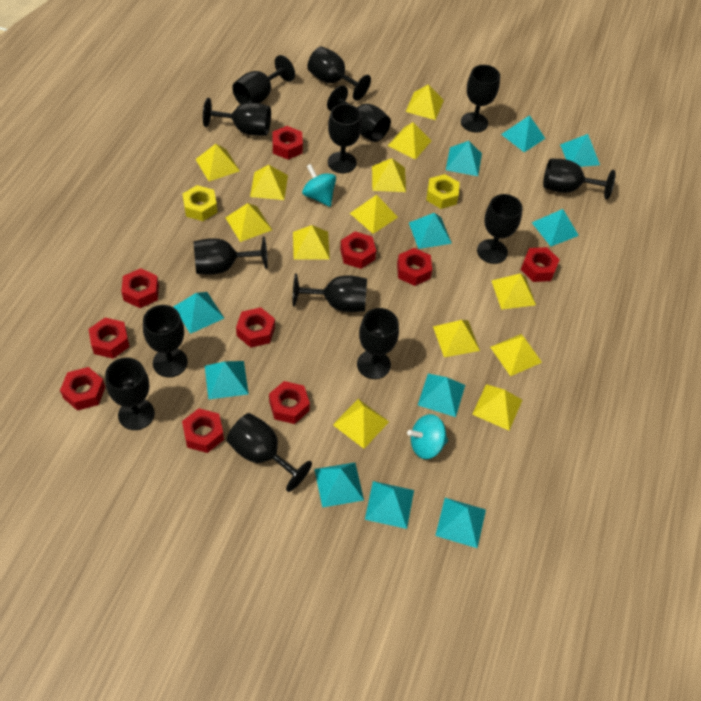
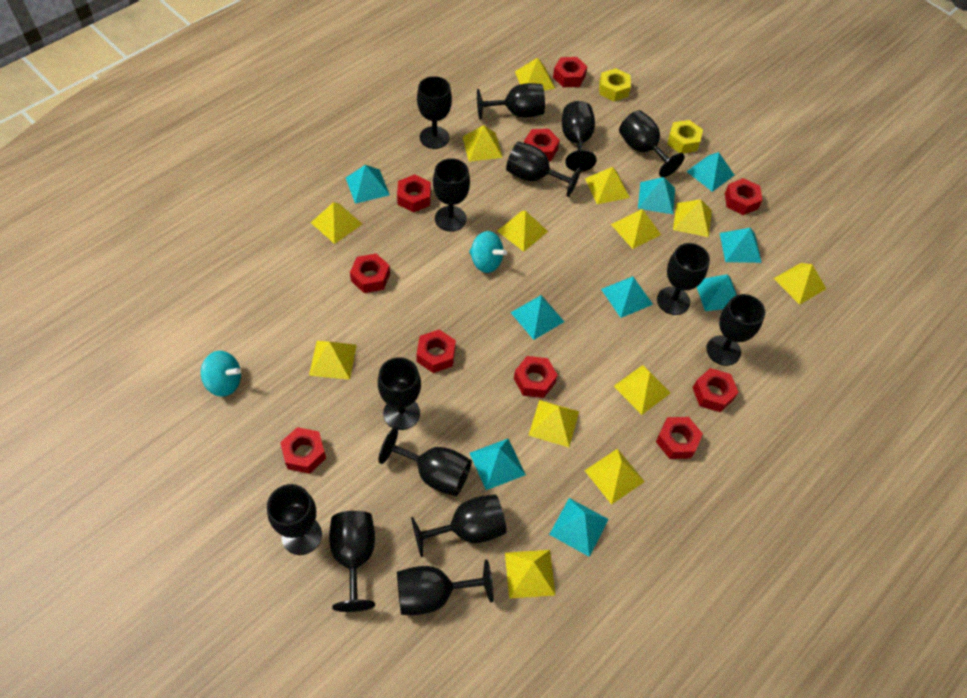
turquoise pyramid: 11 -> 9

